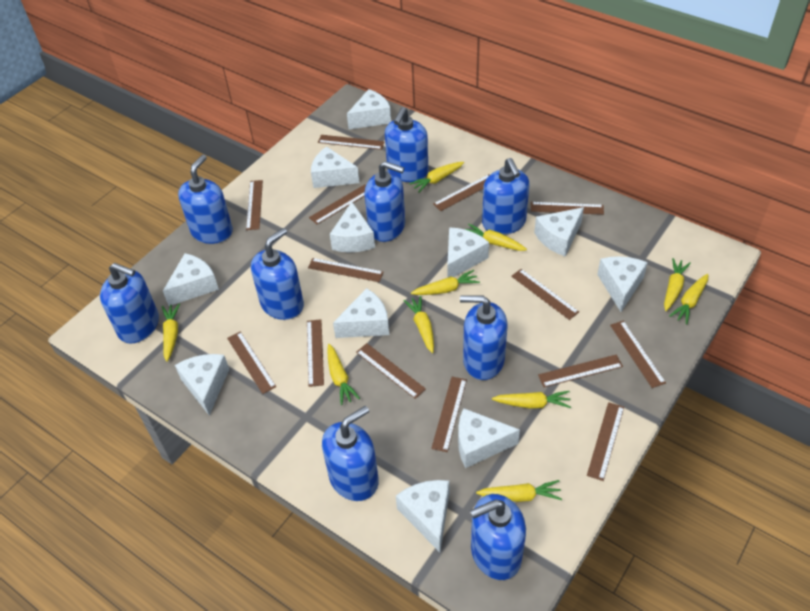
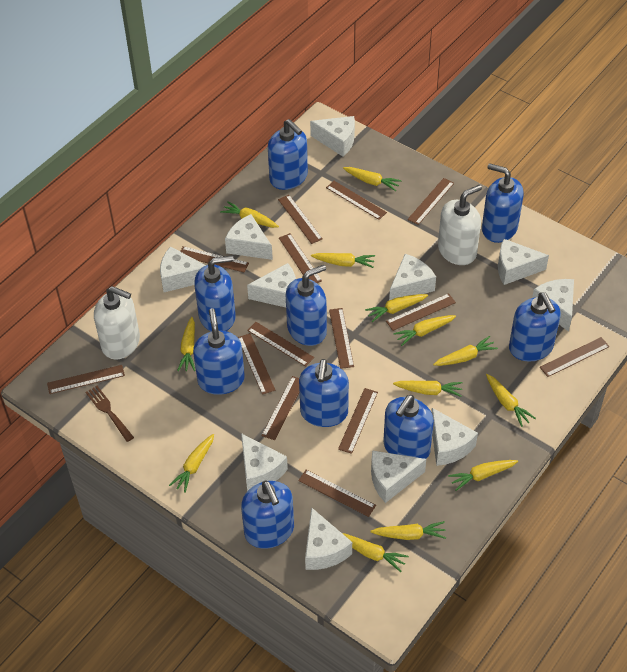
brown fork: 0 -> 1
white soap dispenser: 0 -> 2
yellow carrot: 10 -> 13

